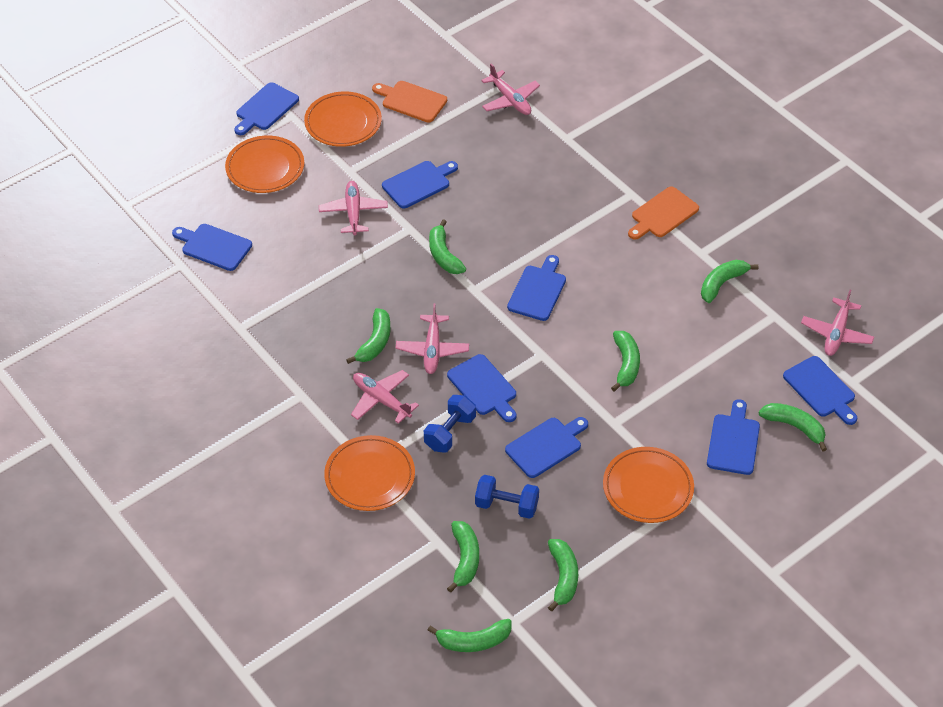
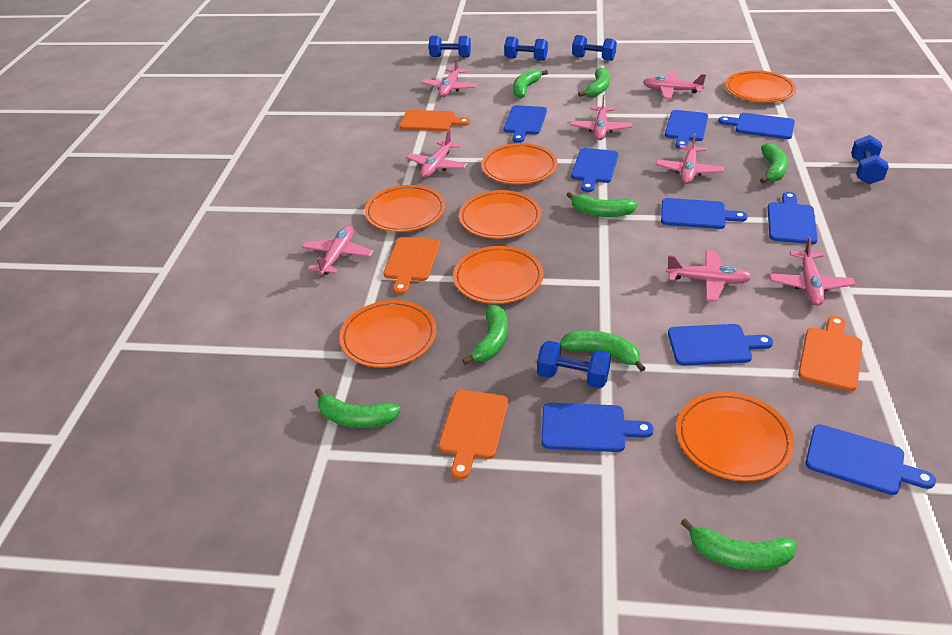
blue cutting board: 8 -> 9
blue dumbbell: 2 -> 5
orange cutting board: 2 -> 4
orange plate: 4 -> 7
pink plane: 5 -> 8

